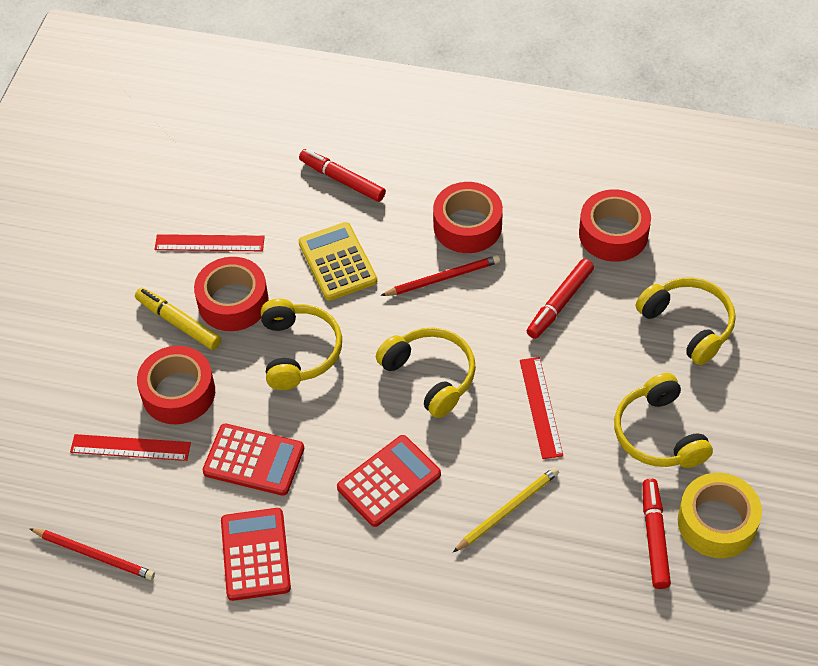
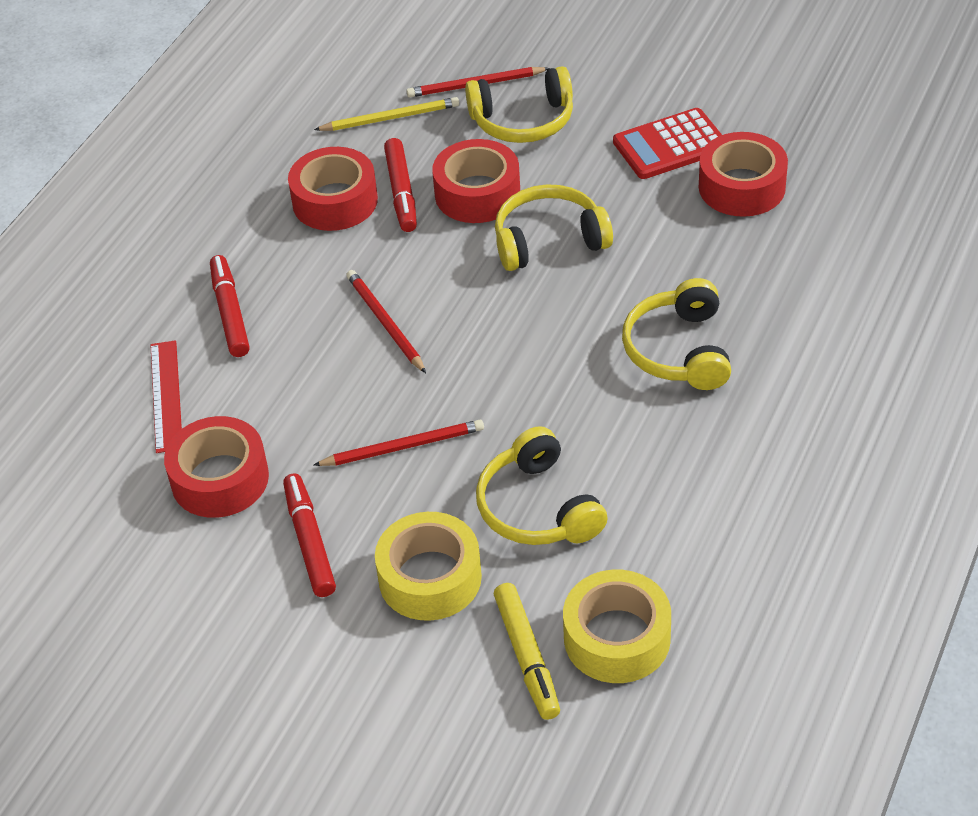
red calculator: 3 -> 1
red pencil: 2 -> 3
red ruler: 3 -> 1
yellow calculator: 1 -> 0
yellow tape: 1 -> 2

